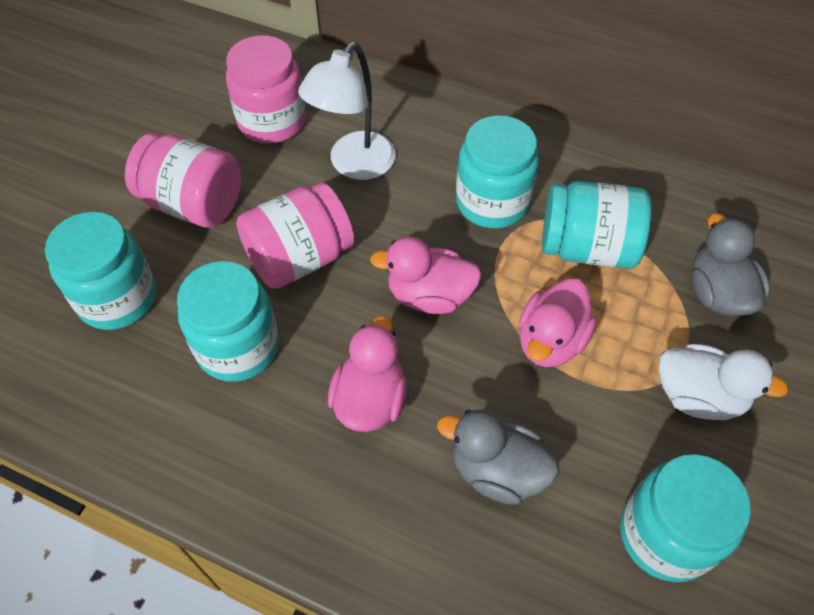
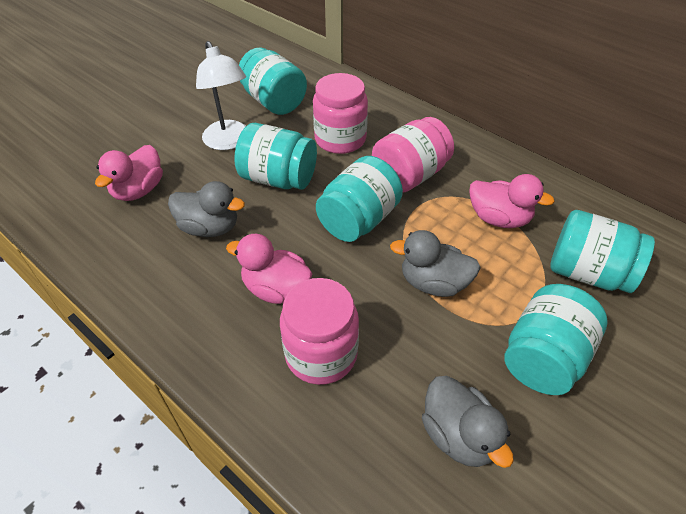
grey duck: 2 -> 3
white duck: 1 -> 0

